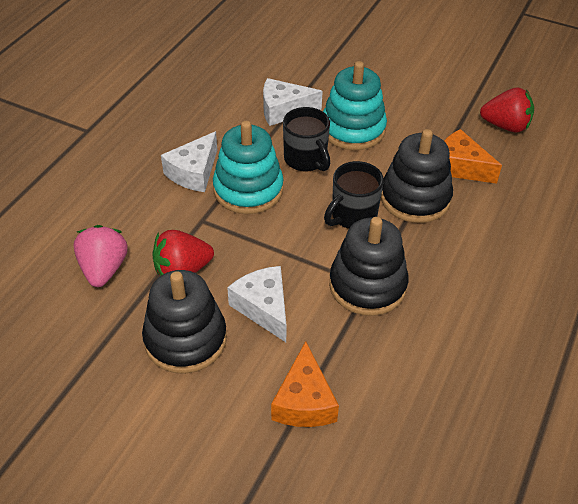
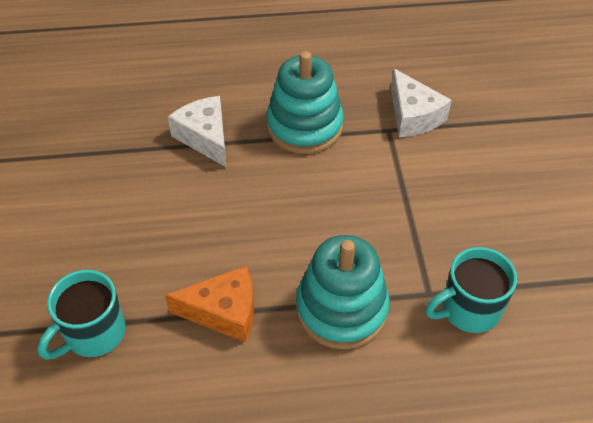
black mug: 2 -> 0
black stacking toy: 3 -> 0
orange cheese: 2 -> 1
pink strawberry: 1 -> 0
red strawberry: 2 -> 0
turquoise mug: 0 -> 2
white cheese: 3 -> 2

